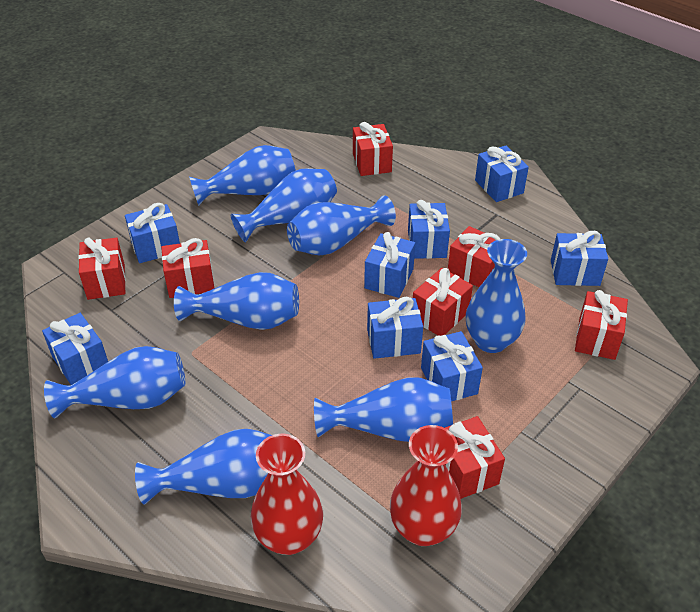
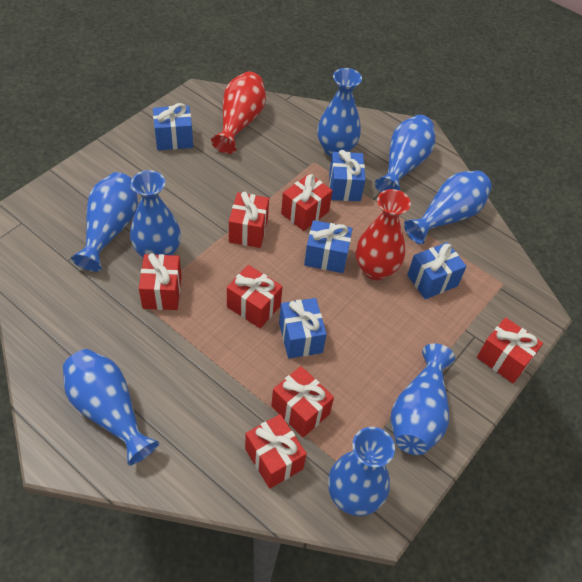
blue gift: 8 -> 5

